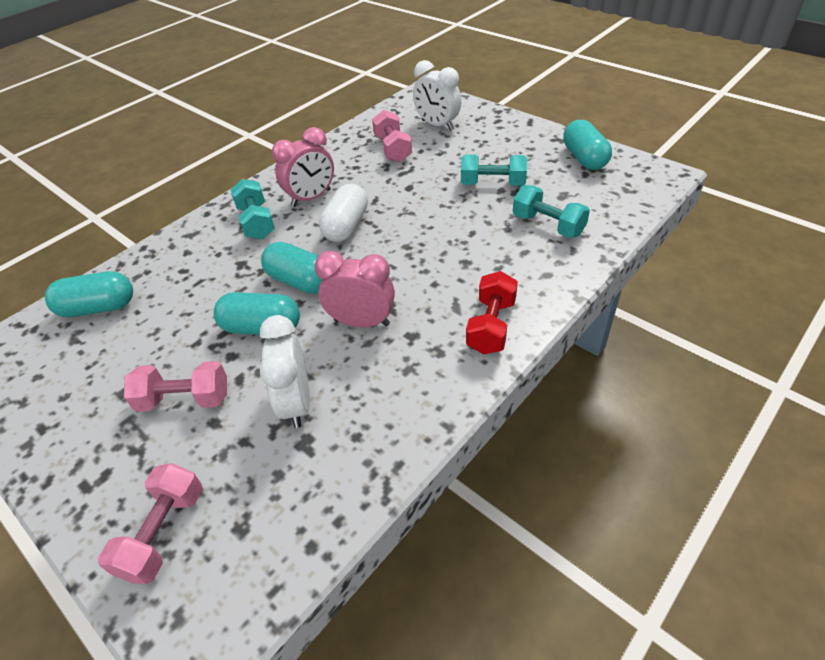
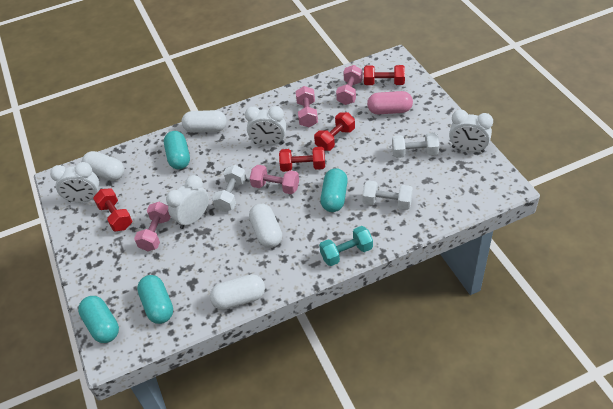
pink capsule: 0 -> 1
pink clock: 2 -> 0
pink dumbbell: 3 -> 4
red dumbbell: 1 -> 4
turquoise dumbbell: 3 -> 1
white capsule: 1 -> 4
white clock: 2 -> 4
white dumbbell: 0 -> 3

